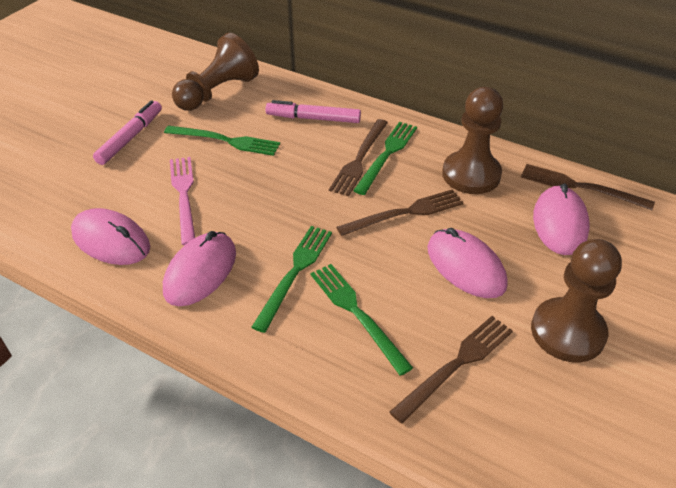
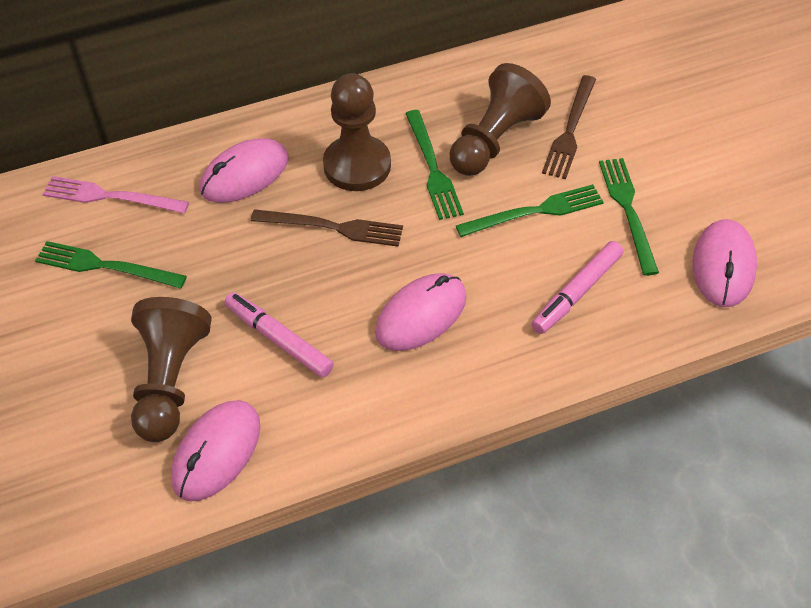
brown fork: 4 -> 2

